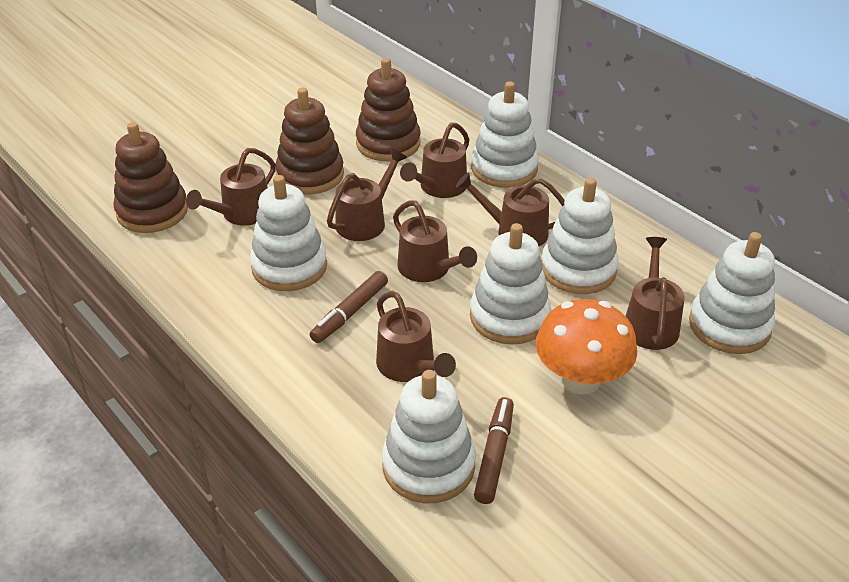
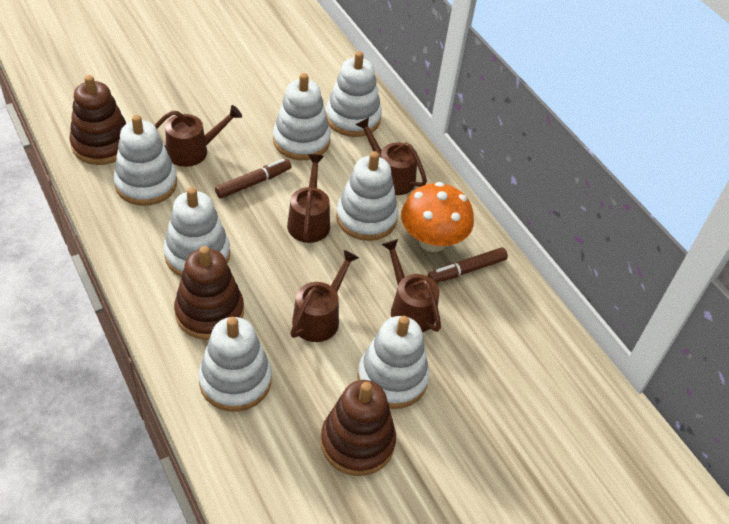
brown watering can: 7 -> 5
white stacking toy: 6 -> 7

